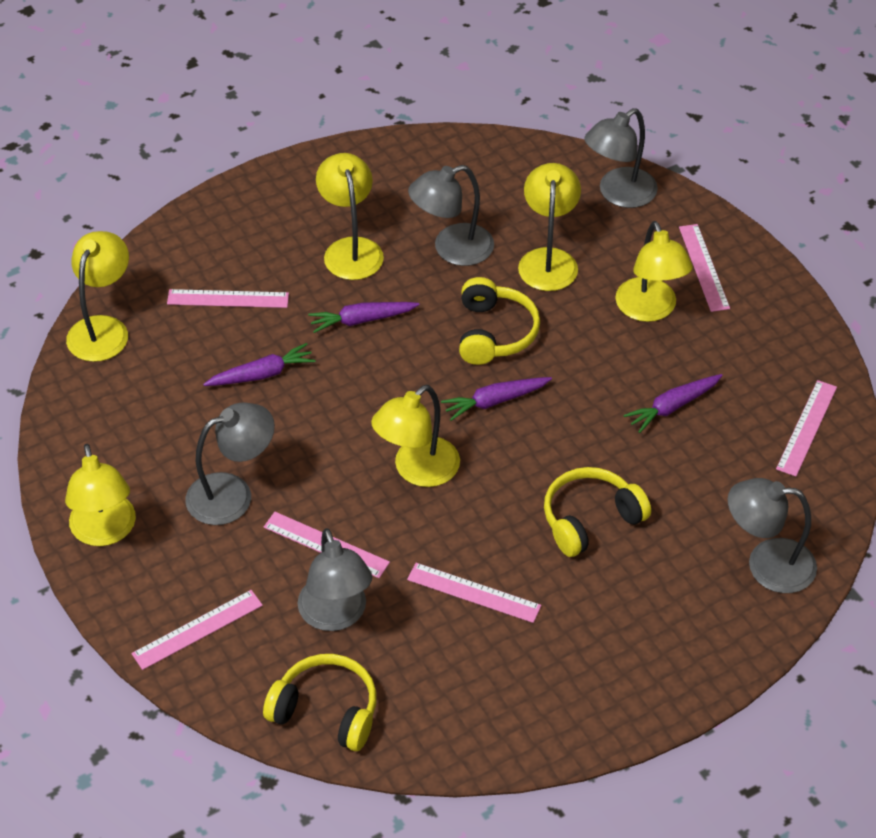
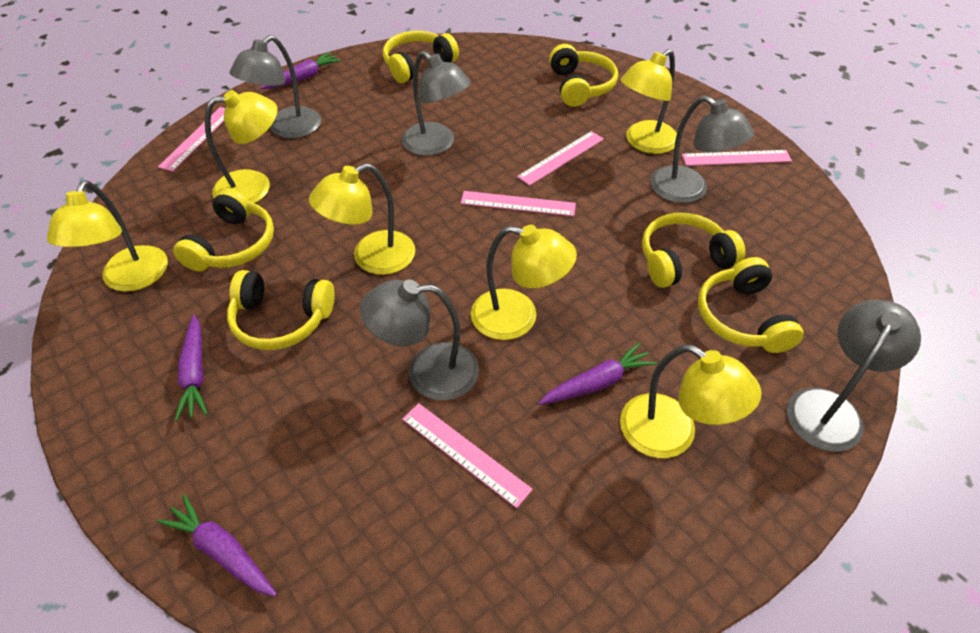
pink ruler: 6 -> 5
yellow headphones: 3 -> 6

